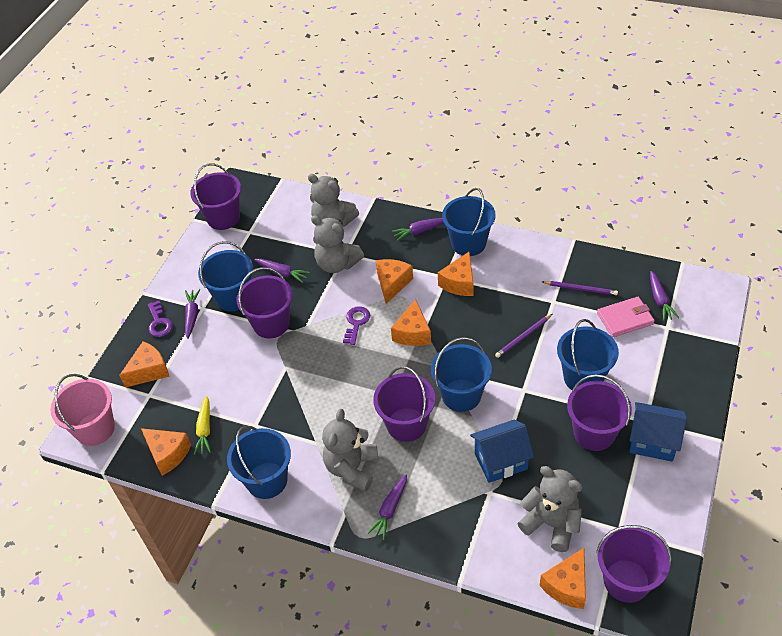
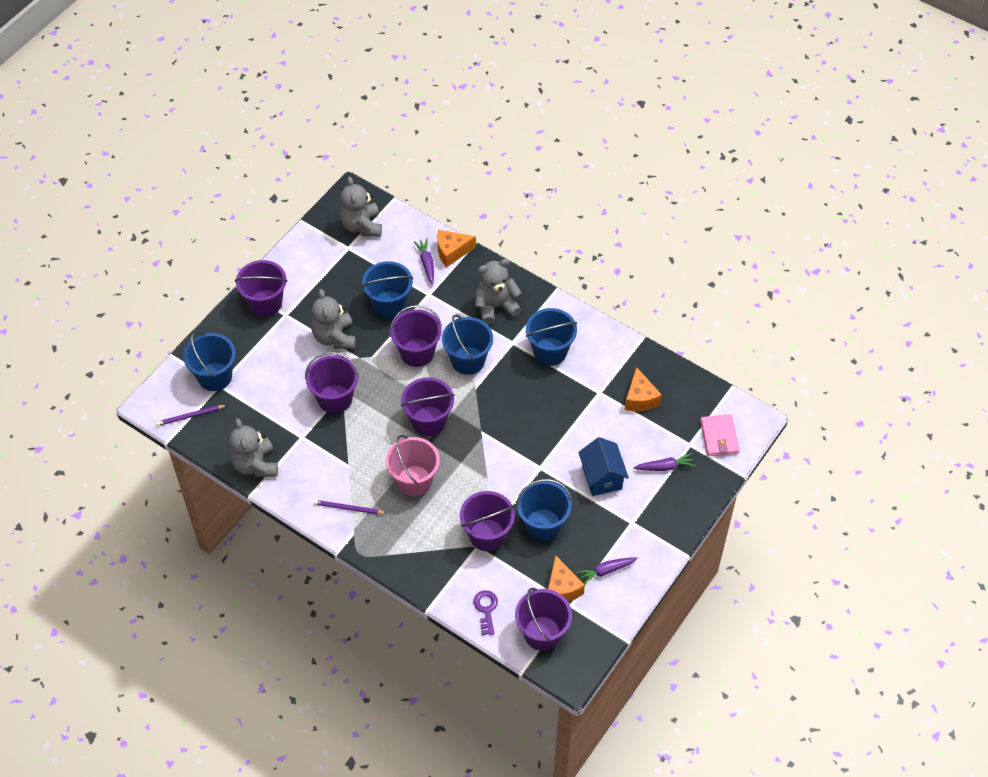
blue house: 2 -> 1
orange cheese: 6 -> 3
purple bucket: 5 -> 6
purple carrot: 5 -> 3
purple key: 2 -> 1
yellow carrot: 1 -> 0

